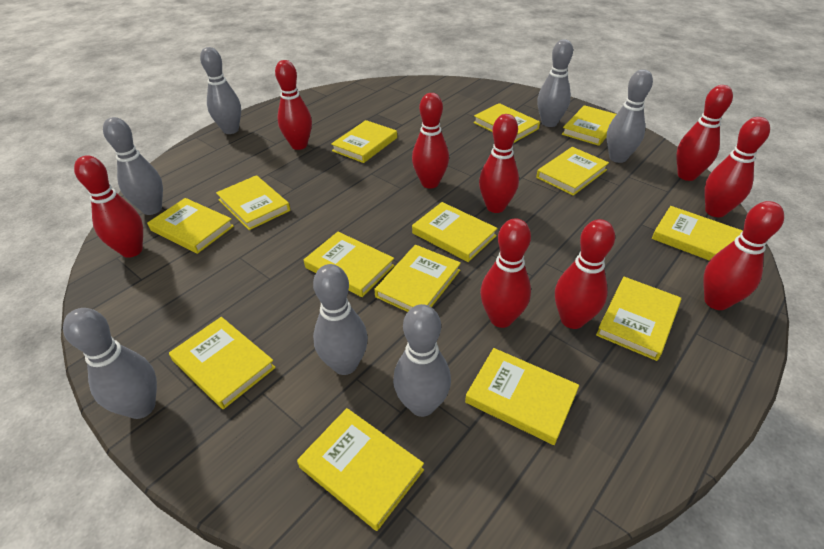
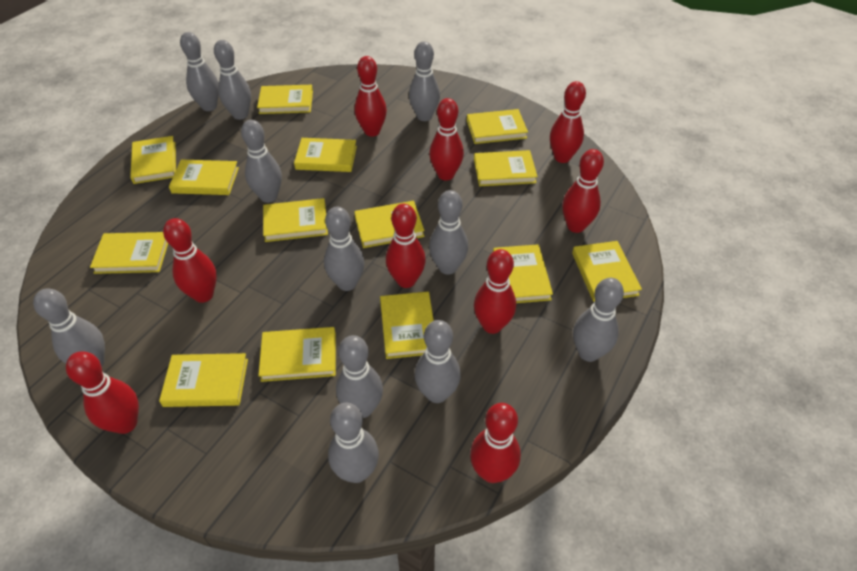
grey bowling pin: 7 -> 11

